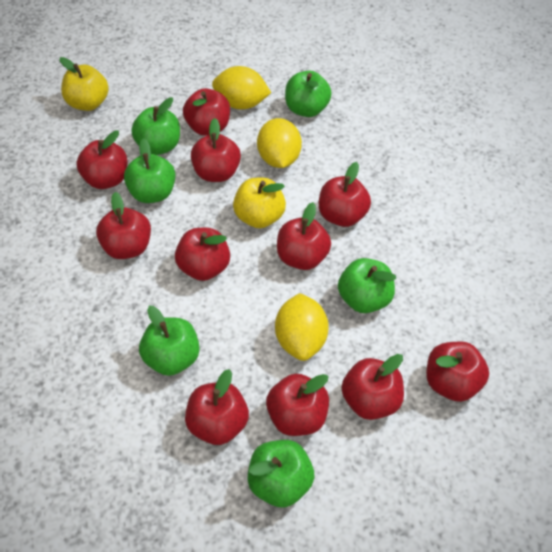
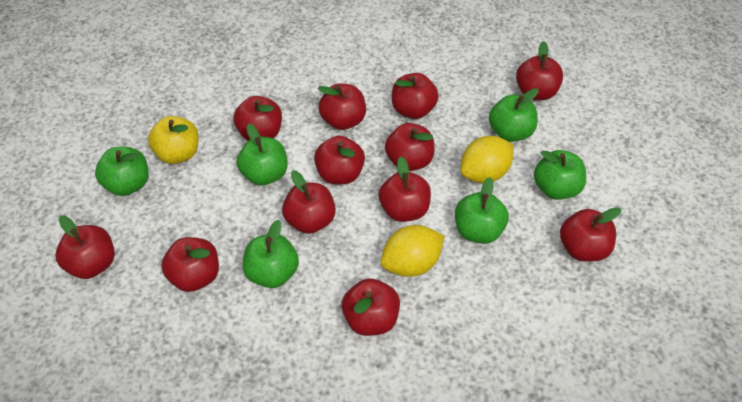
red apple: 11 -> 12
yellow apple: 2 -> 1
yellow lemon: 3 -> 2

